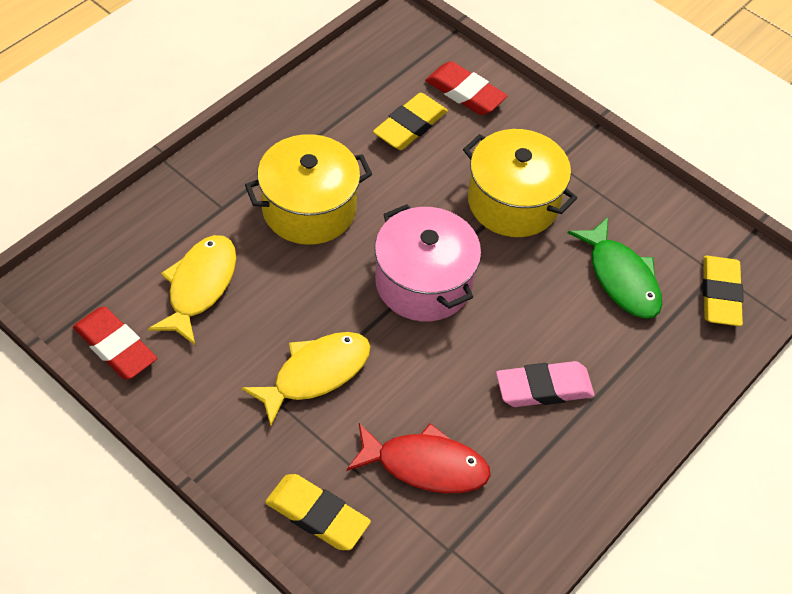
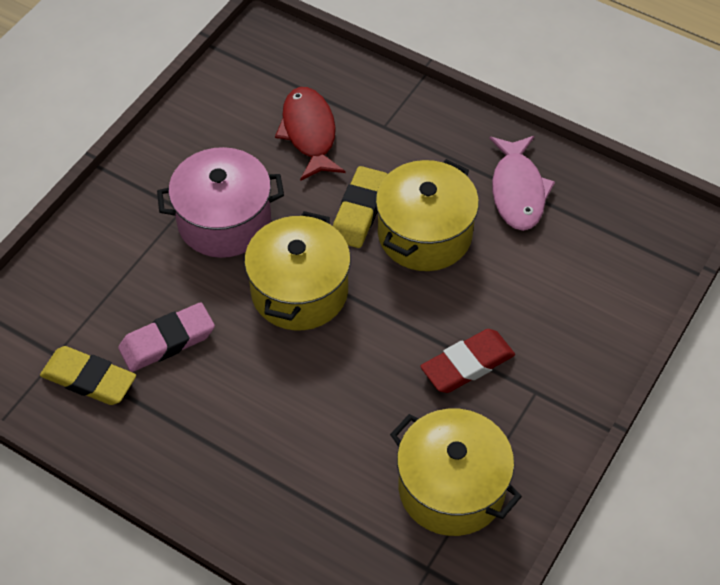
green fish: 1 -> 0
pink fish: 0 -> 1
red eraser: 2 -> 1
yellow eraser: 3 -> 2
yellow fish: 2 -> 0
yellow pot: 2 -> 3

